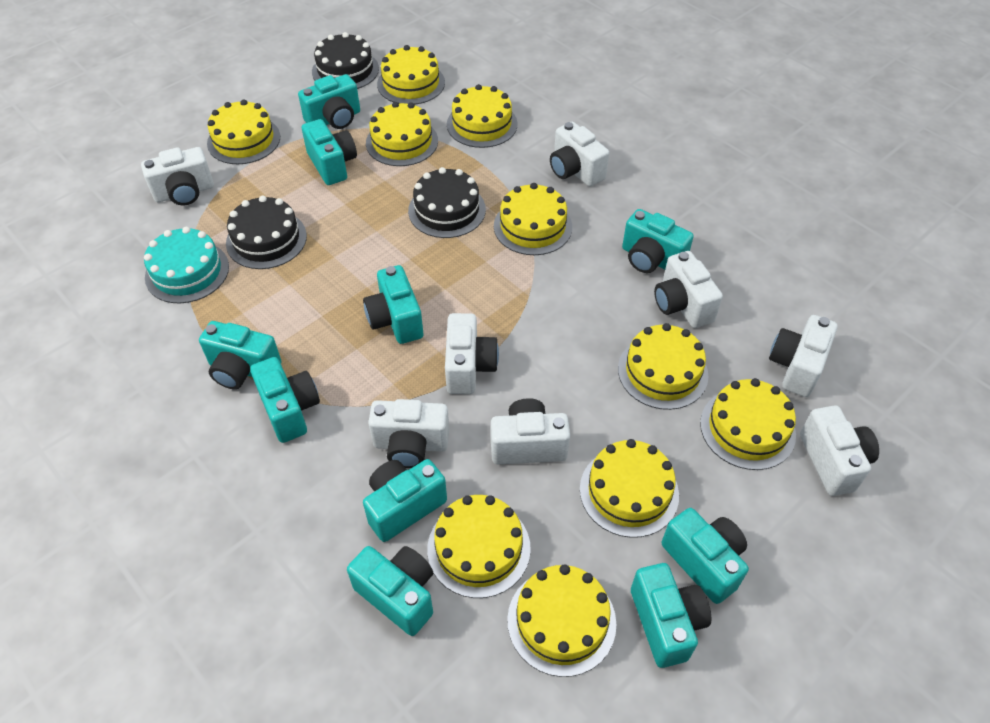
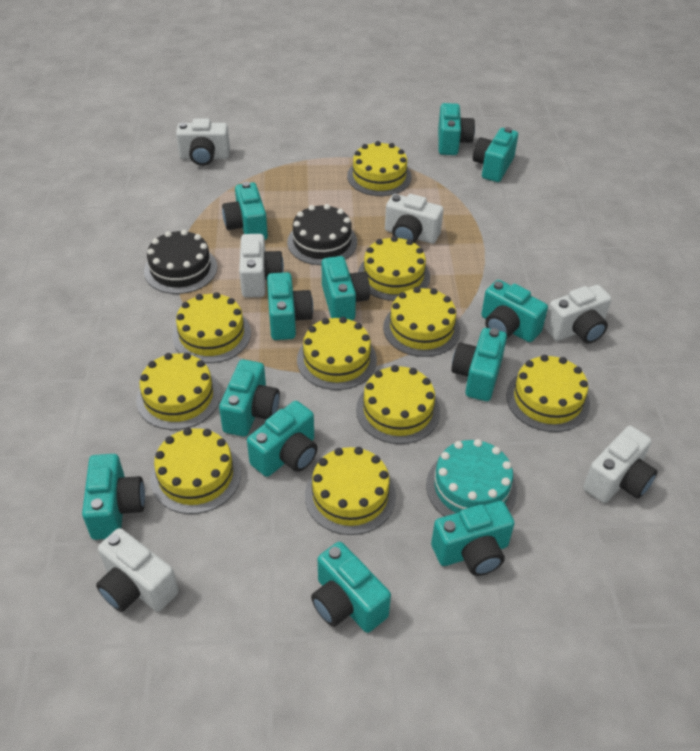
black cake: 3 -> 2
turquoise camera: 10 -> 12
white camera: 8 -> 6

